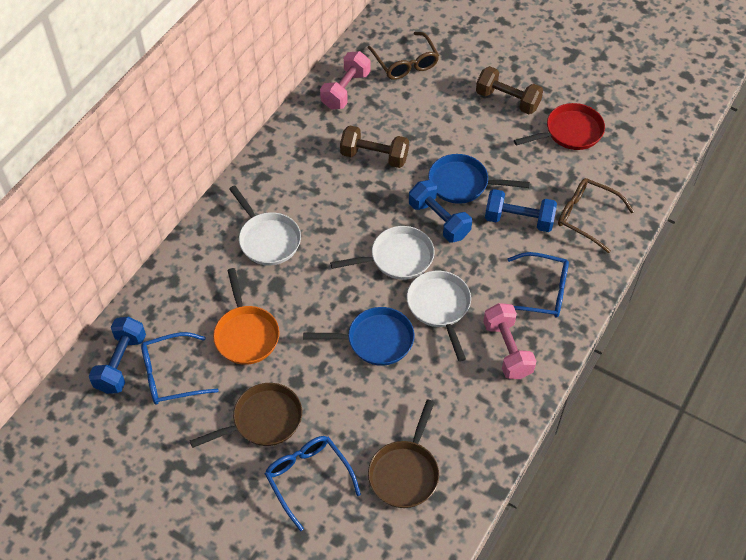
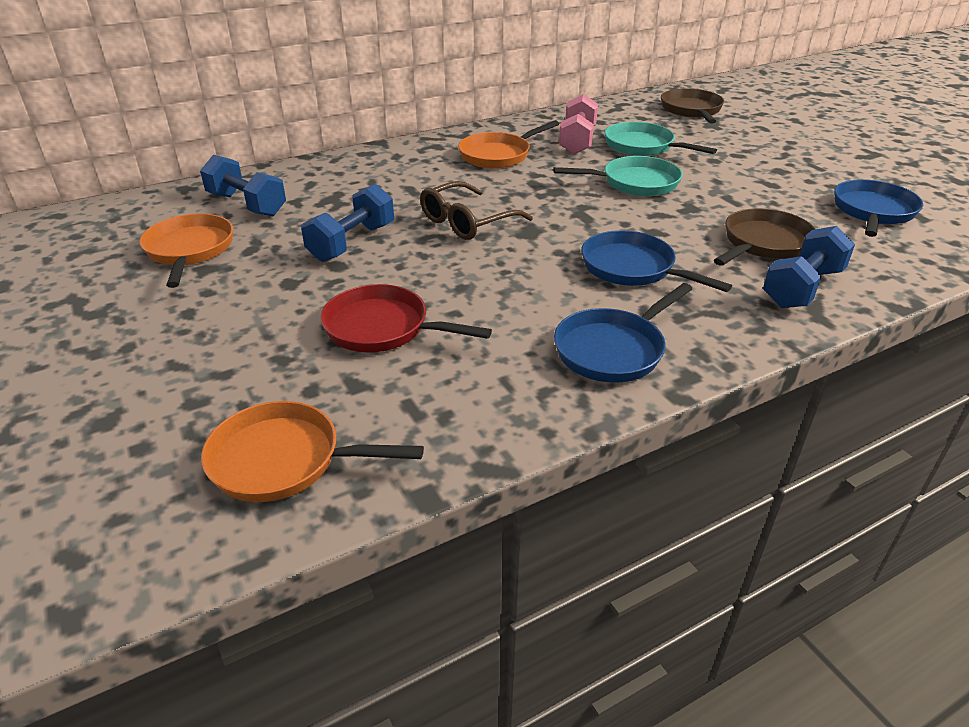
blue glasses: 3 -> 0
blue pan: 2 -> 3
brown dumbbell: 2 -> 0
brown glasses: 2 -> 1
orange pan: 1 -> 3
pink dumbbell: 2 -> 1
turquoise pan: 0 -> 2
white pan: 3 -> 0

